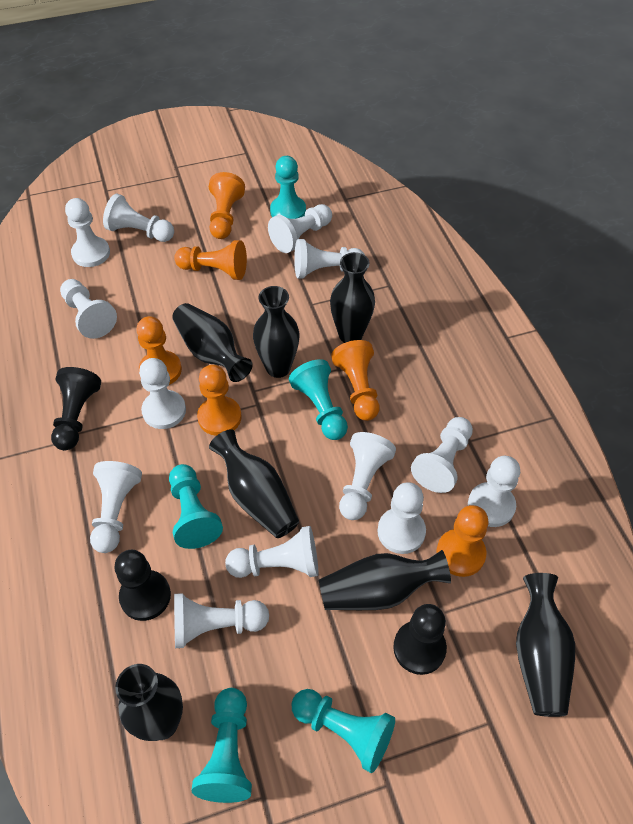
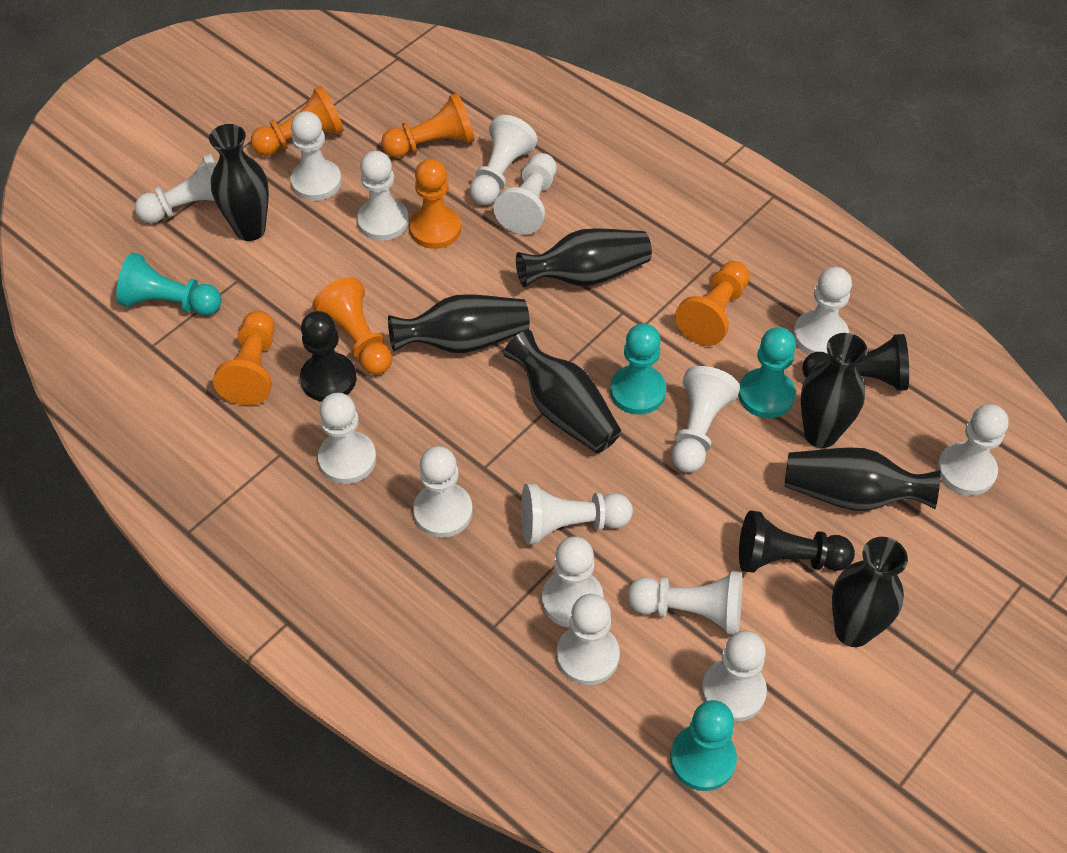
turquoise pawn: 5 -> 4
white pawn: 13 -> 15

